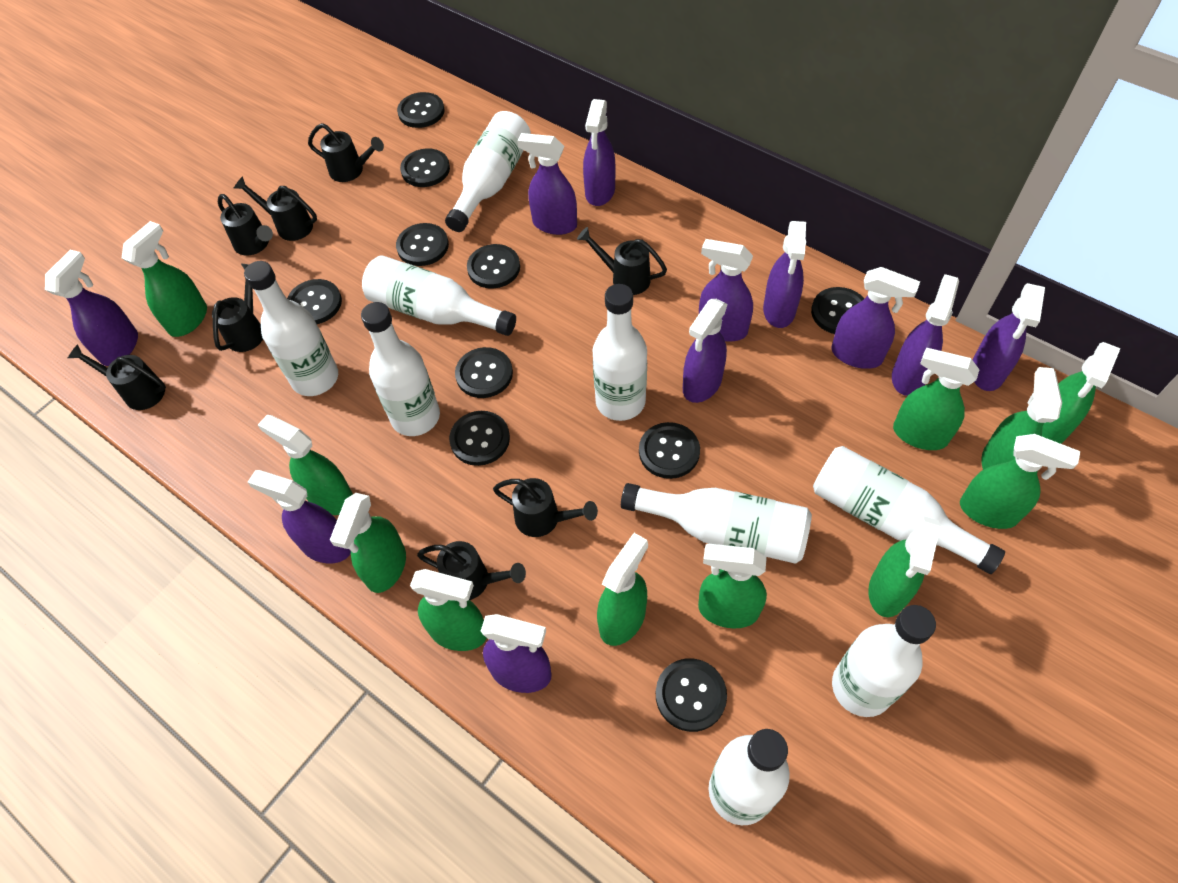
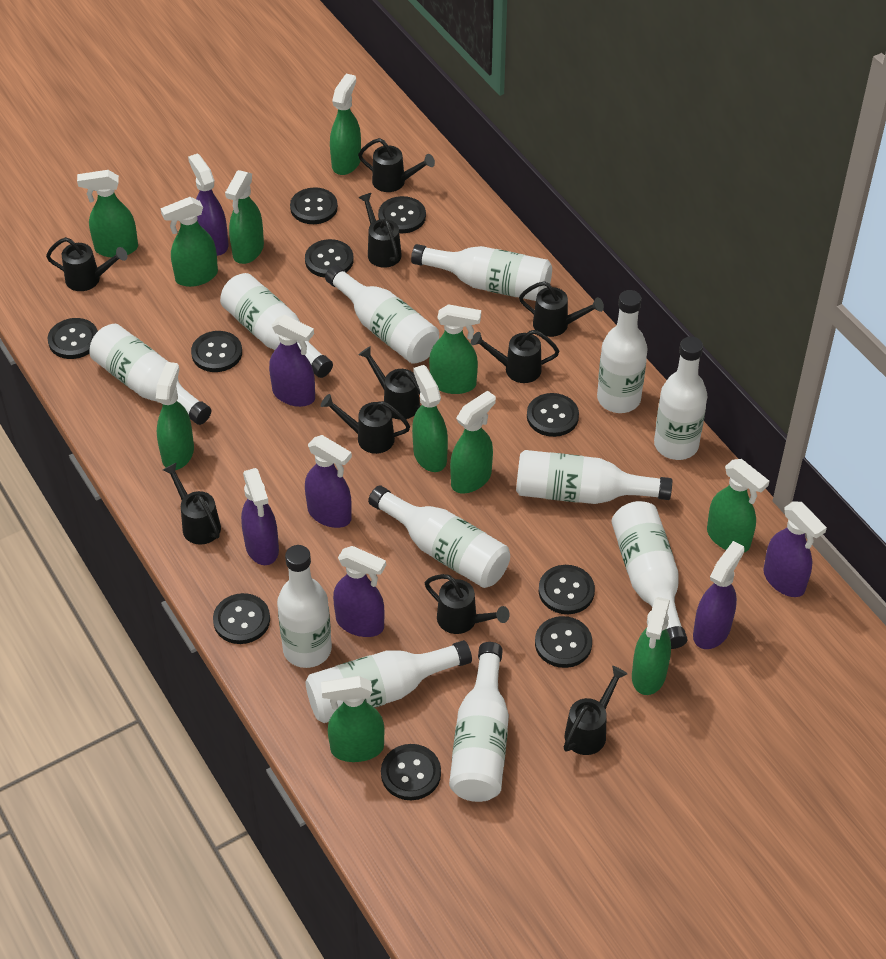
black watering can: 8 -> 10
purple spray bottle: 11 -> 7
white bottle: 9 -> 12

